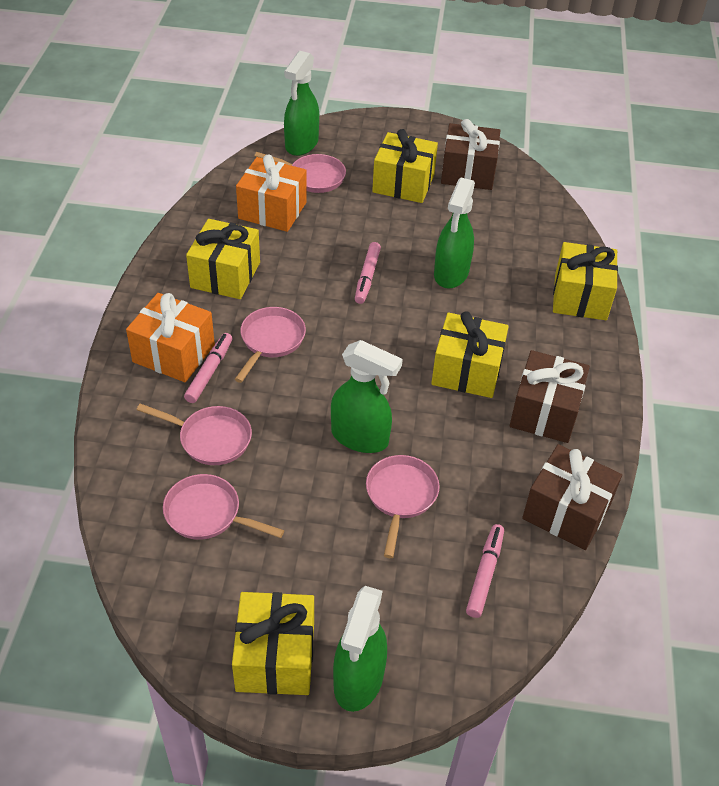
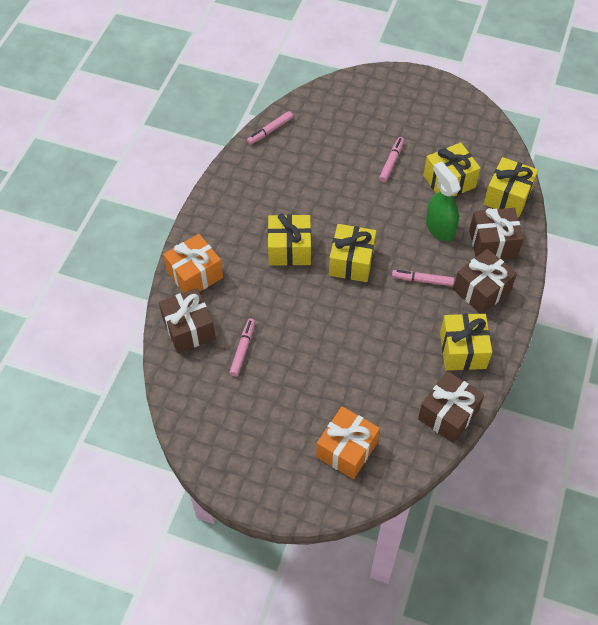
brown gift: 3 -> 4
green spray bottle: 4 -> 1
pink marker: 3 -> 4
pink pan: 5 -> 0

